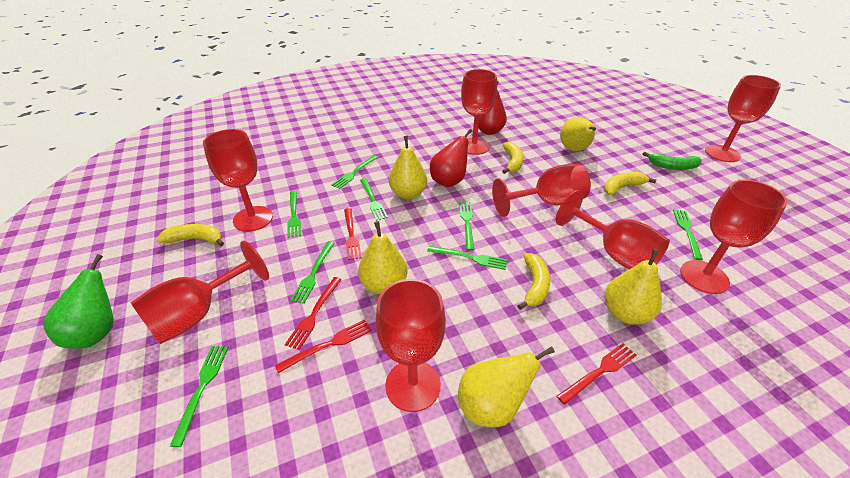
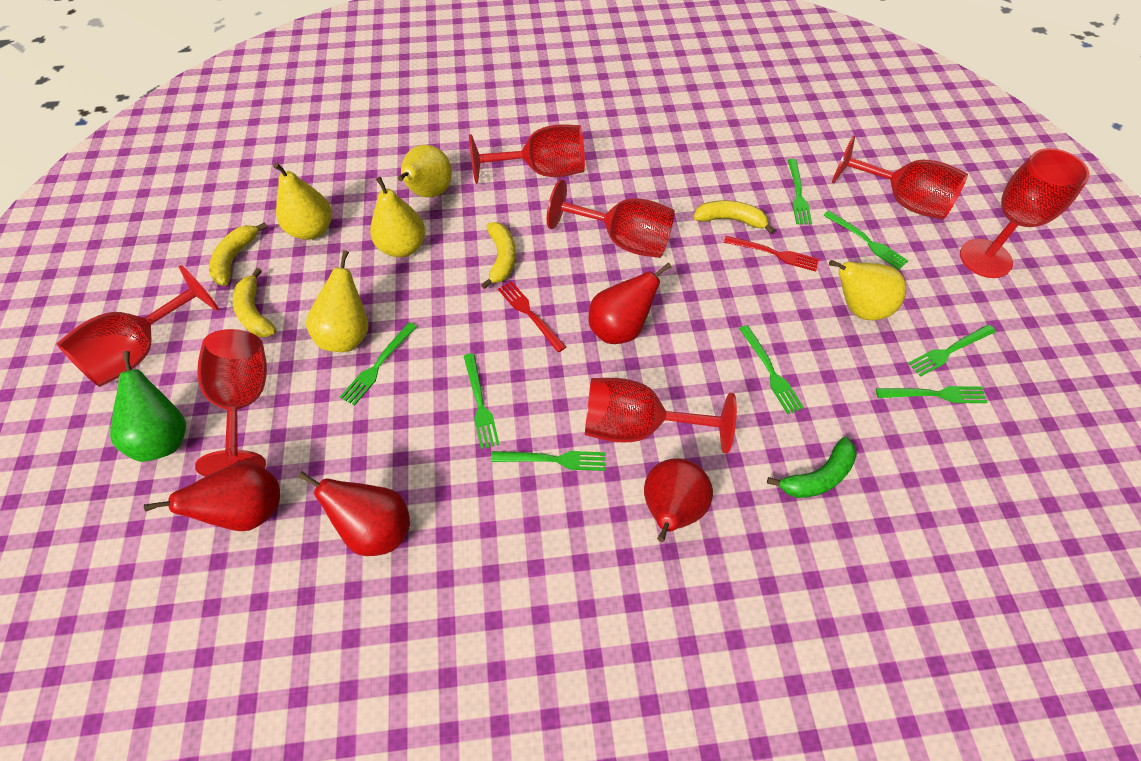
red fork: 4 -> 2
red goblet: 8 -> 7
red pear: 2 -> 4

